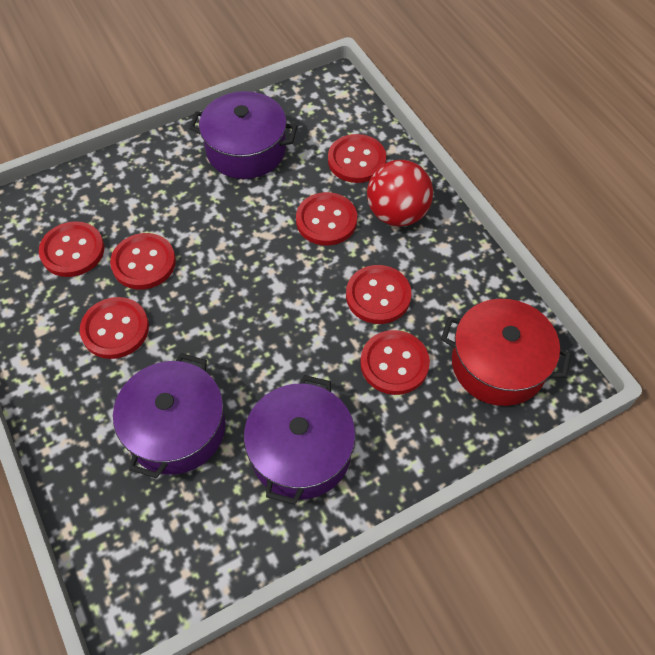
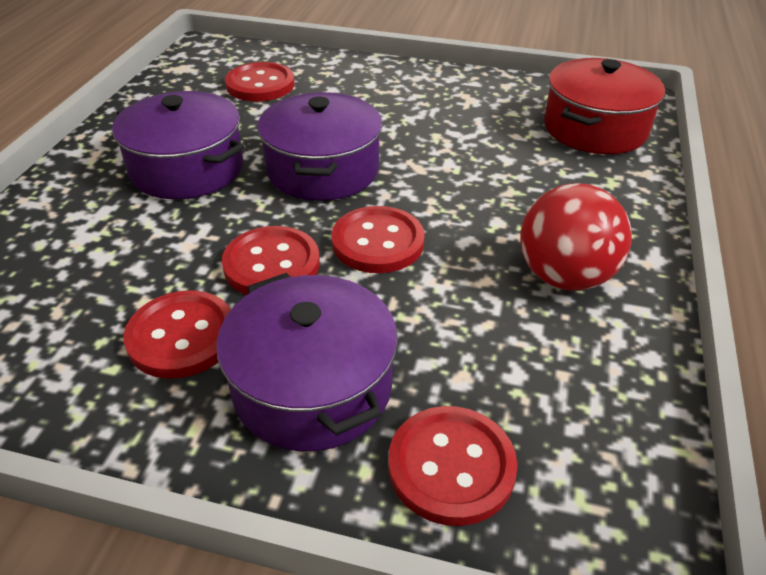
red button: 7 -> 5

